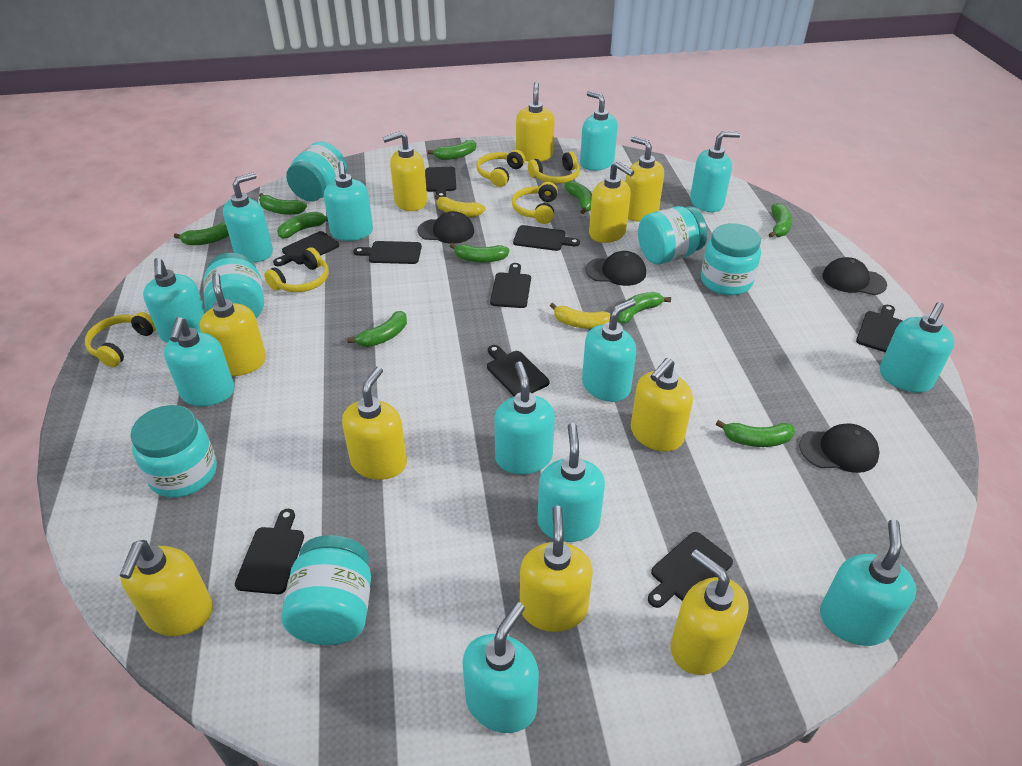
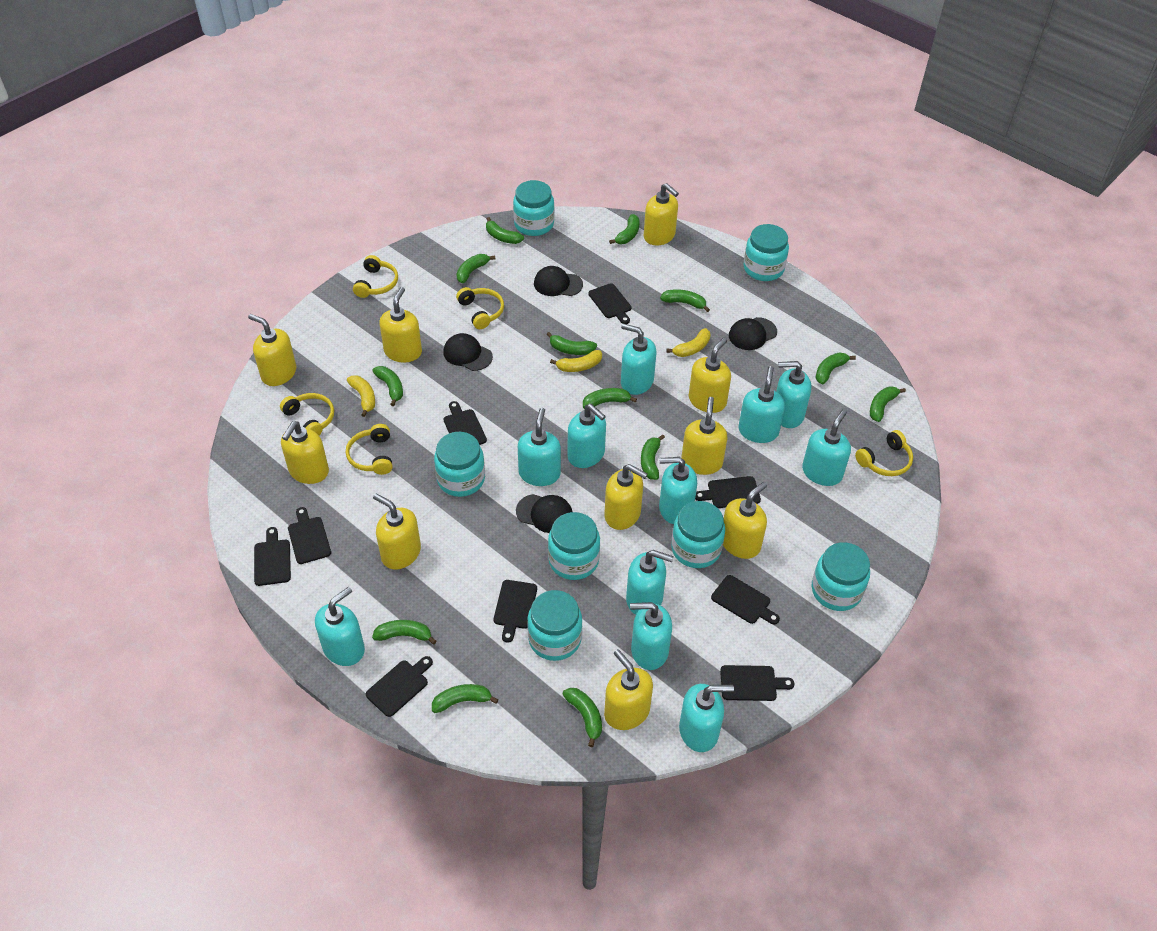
green banana: 10 -> 13
turquoise jar: 6 -> 7
turquoise soap dispenser: 12 -> 11
yellow banana: 2 -> 3

